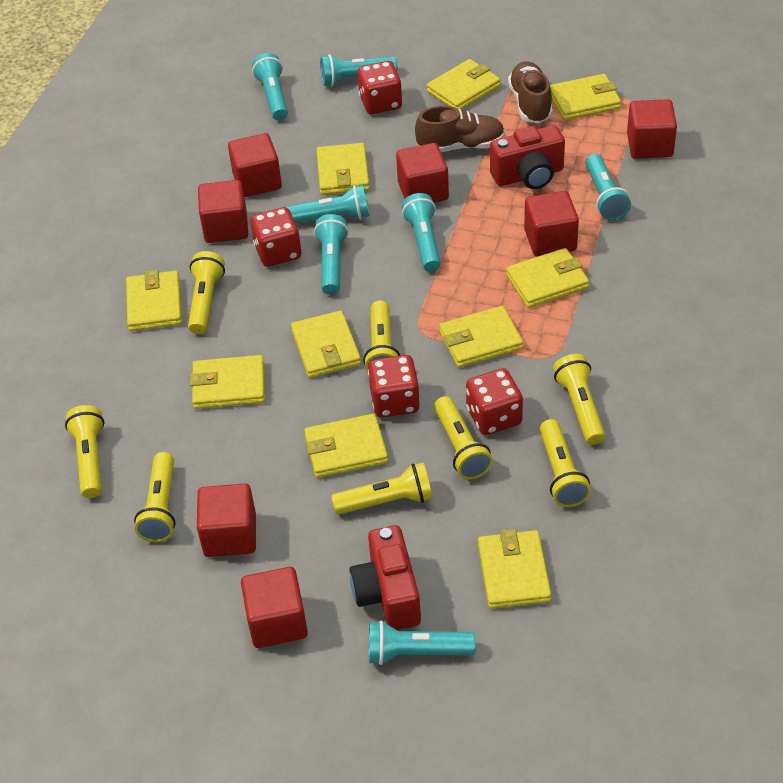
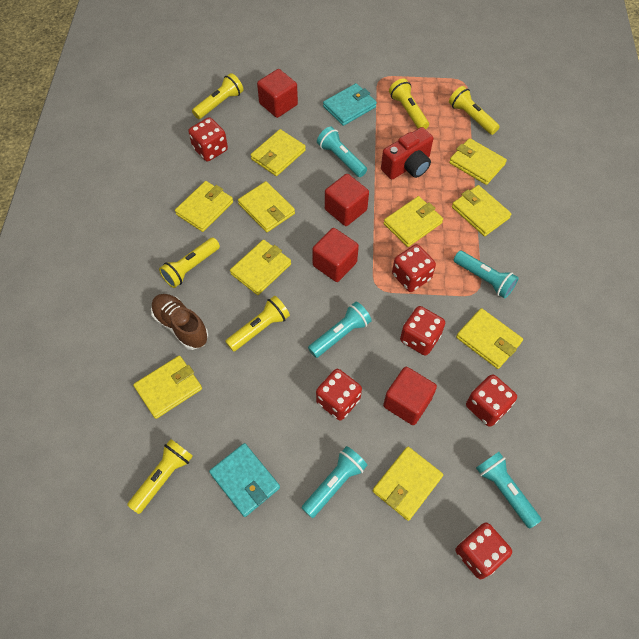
brown shoe: 2 -> 1
red camera: 2 -> 1
red cube: 7 -> 4
red dice: 4 -> 6
turquoise flashlight: 7 -> 5
turquoise wallet: 0 -> 2
yellow flashlight: 8 -> 6

